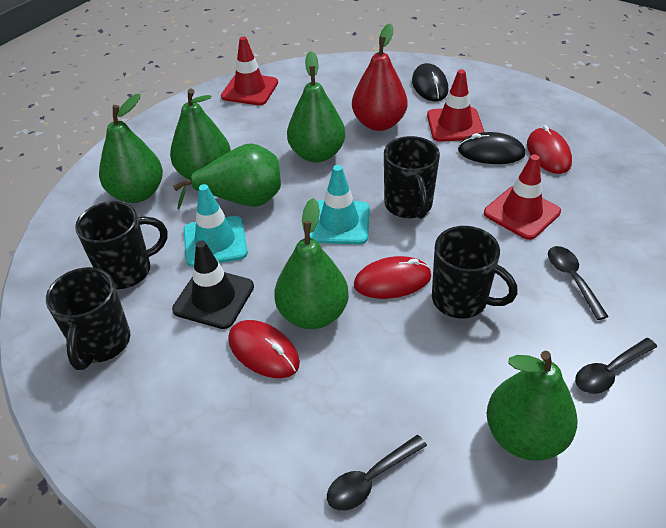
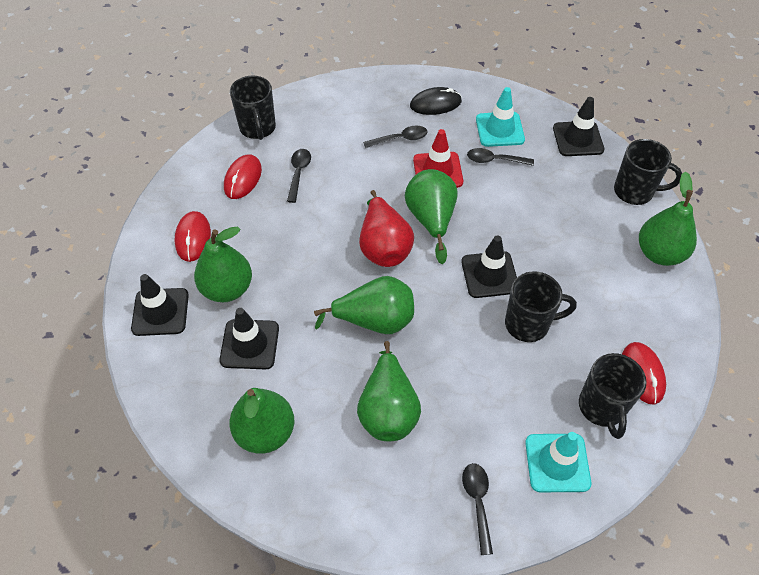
black mouse: 2 -> 1
black spoon: 3 -> 4
black traffic cone: 1 -> 4
red traffic cone: 3 -> 1

